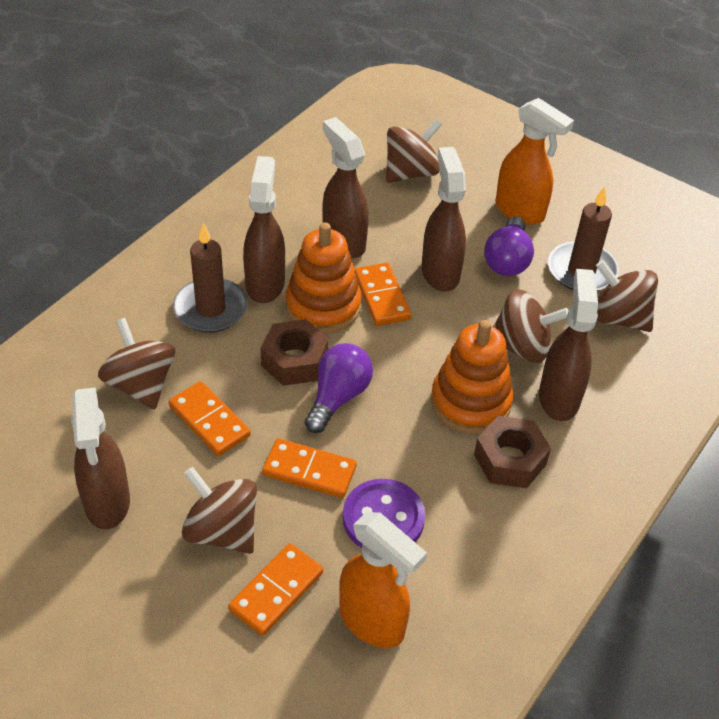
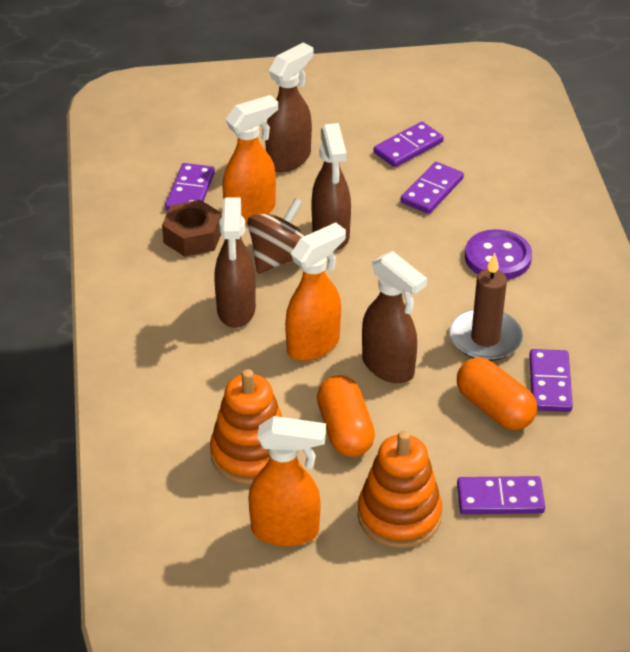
brown candle: 2 -> 1
brown nut: 2 -> 1
brown spinning top: 5 -> 1
brown spray bottle: 5 -> 4
orange capsule: 0 -> 2
orange domino: 4 -> 0
orange spray bottle: 2 -> 3
purple domino: 0 -> 5
purple light bulb: 2 -> 0

